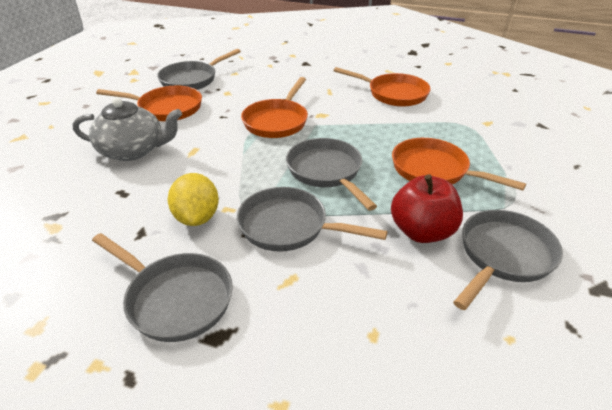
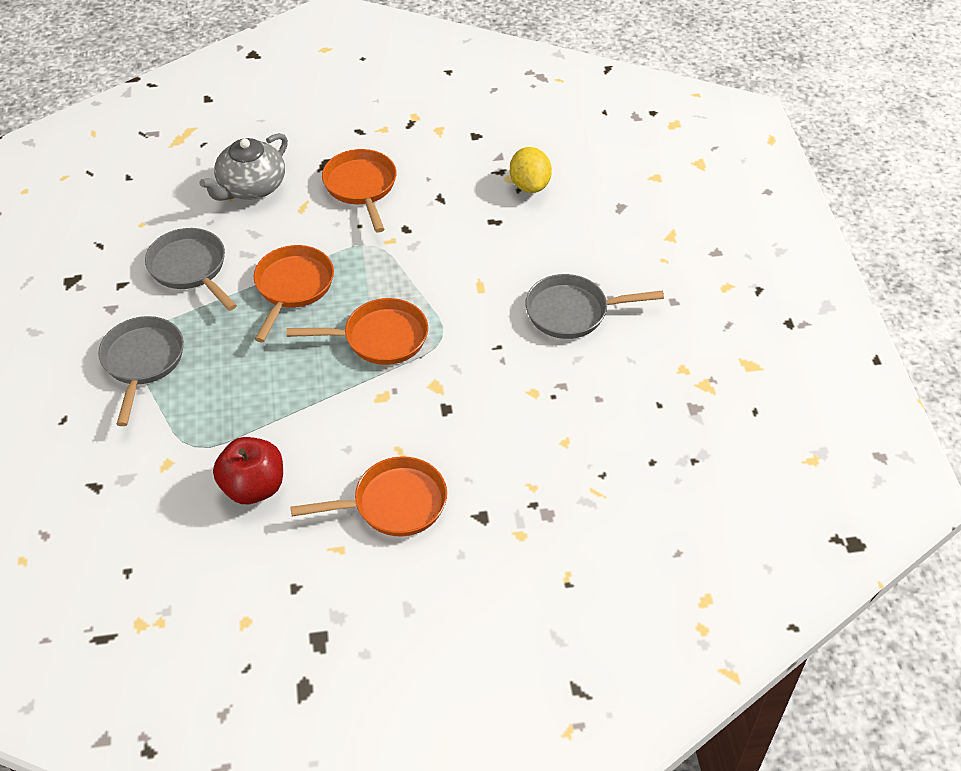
grey pan: 5 -> 3

